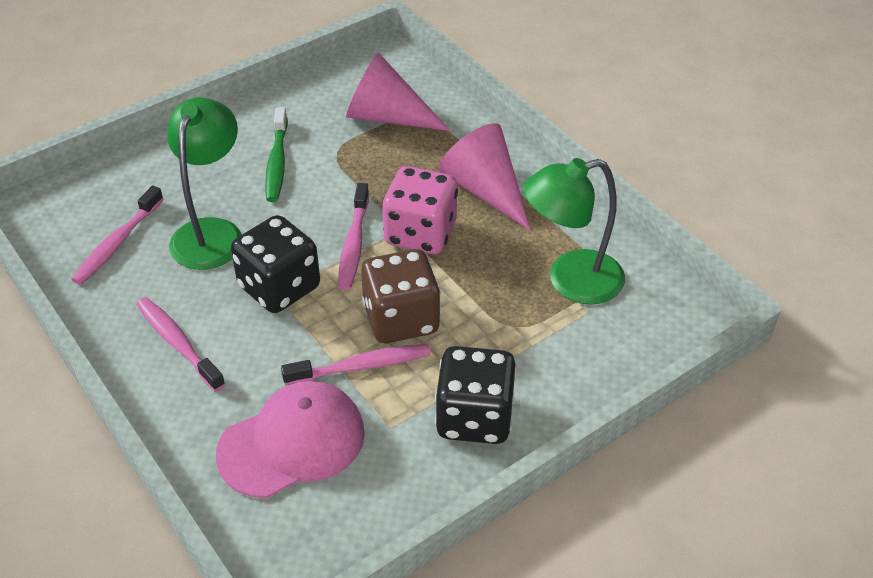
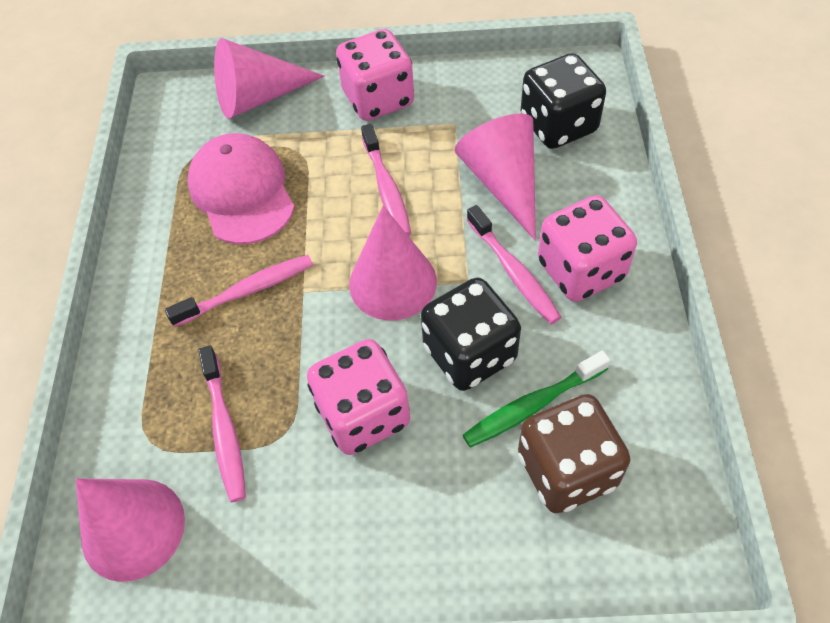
green lamp: 2 -> 0
pink cone: 2 -> 4
pink dice: 1 -> 3

